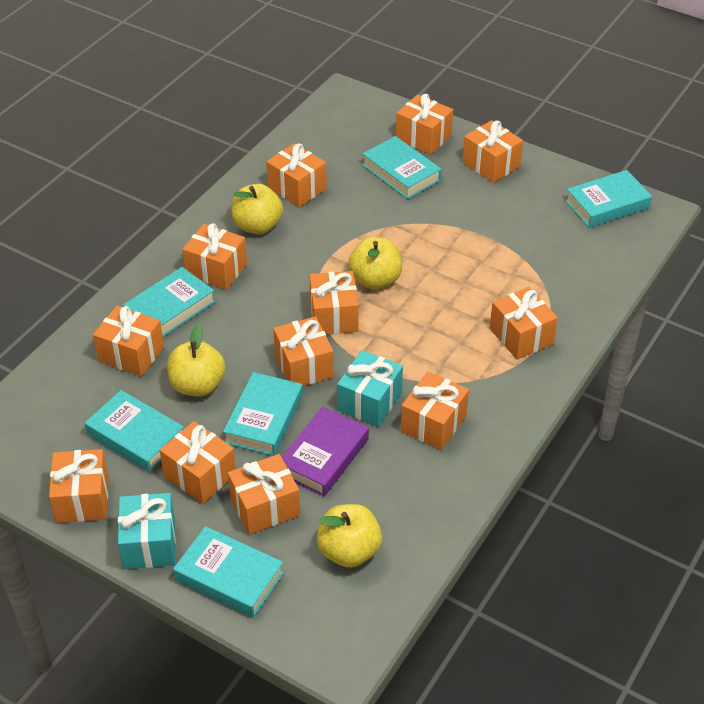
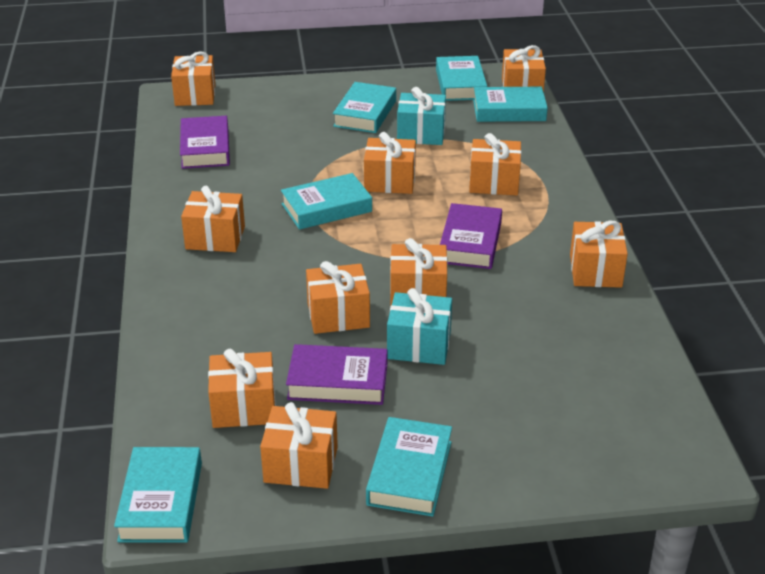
orange gift: 12 -> 10
purple book: 1 -> 3
yellow apple: 4 -> 0

